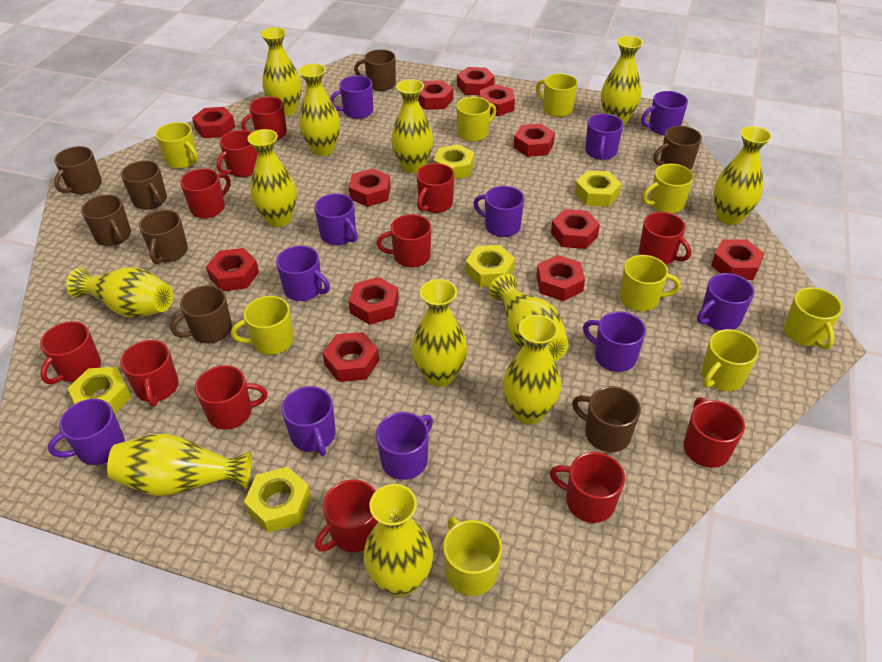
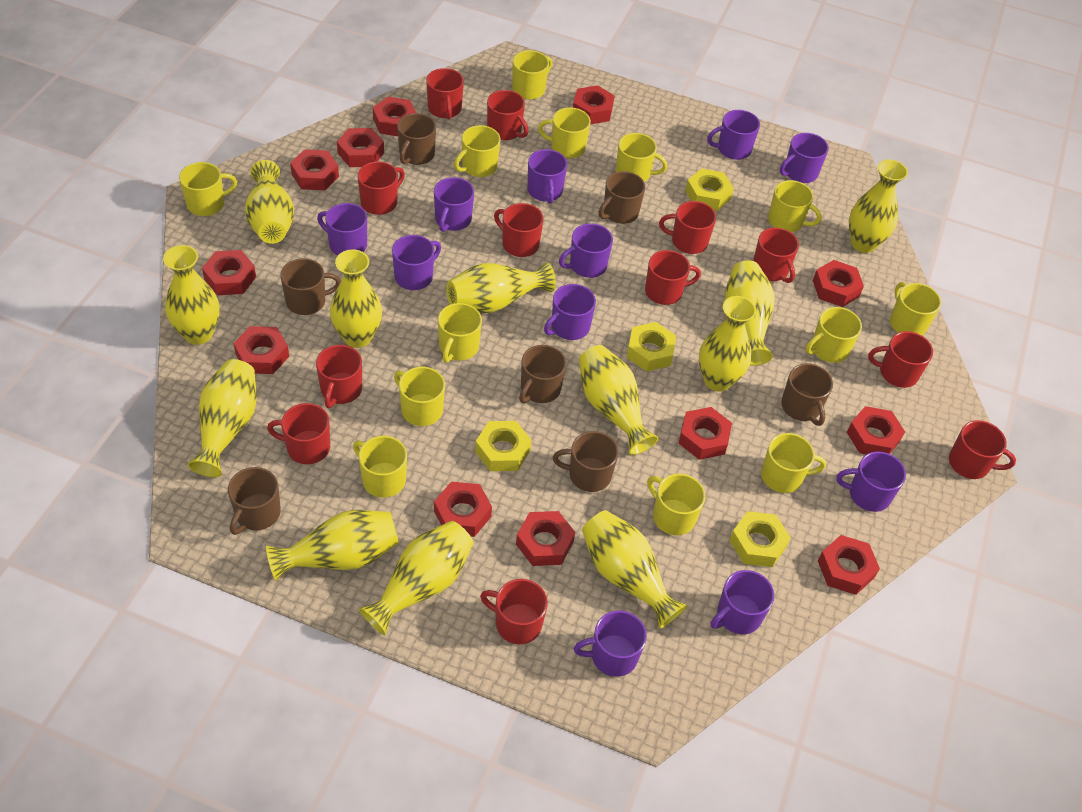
brown mug: 8 -> 7
yellow mug: 9 -> 13
yellow nut: 5 -> 4

